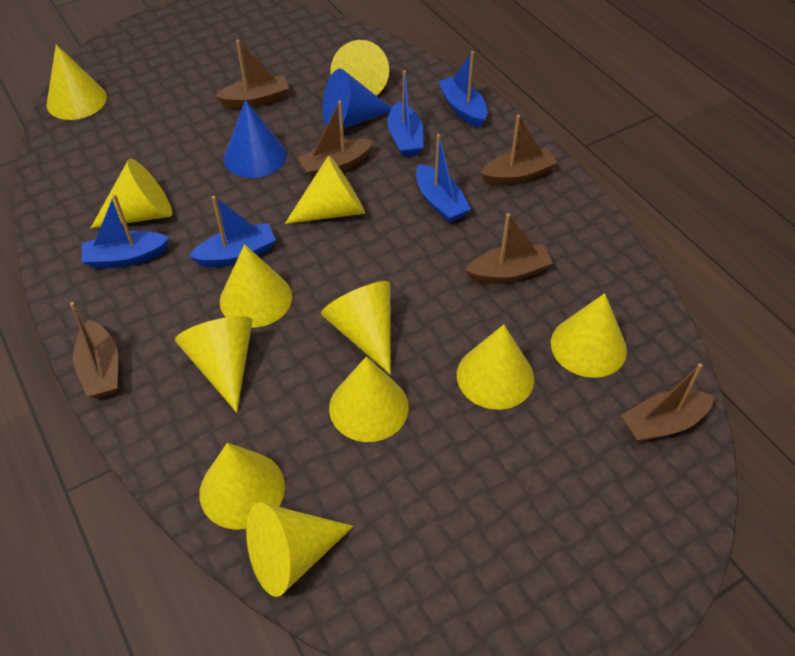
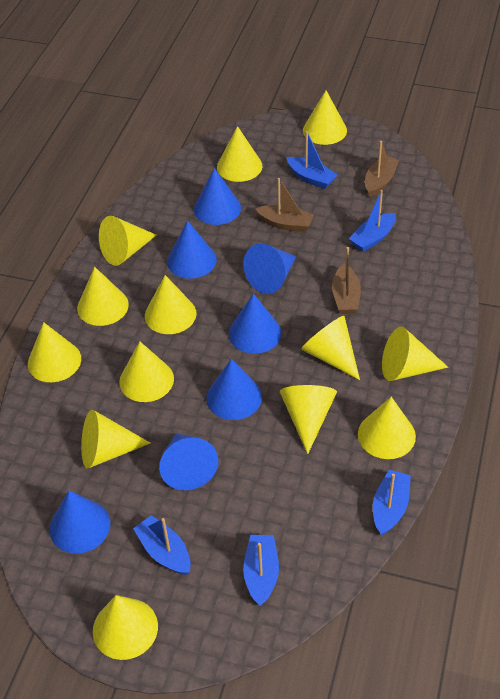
blue cone: 2 -> 7
brown boat: 6 -> 3
yellow cone: 12 -> 13

